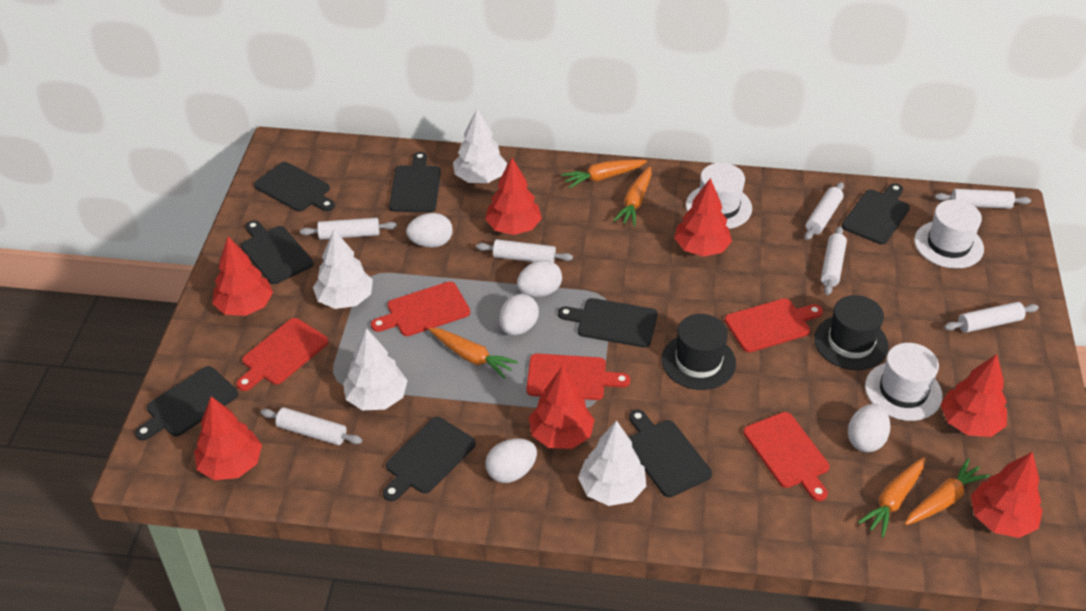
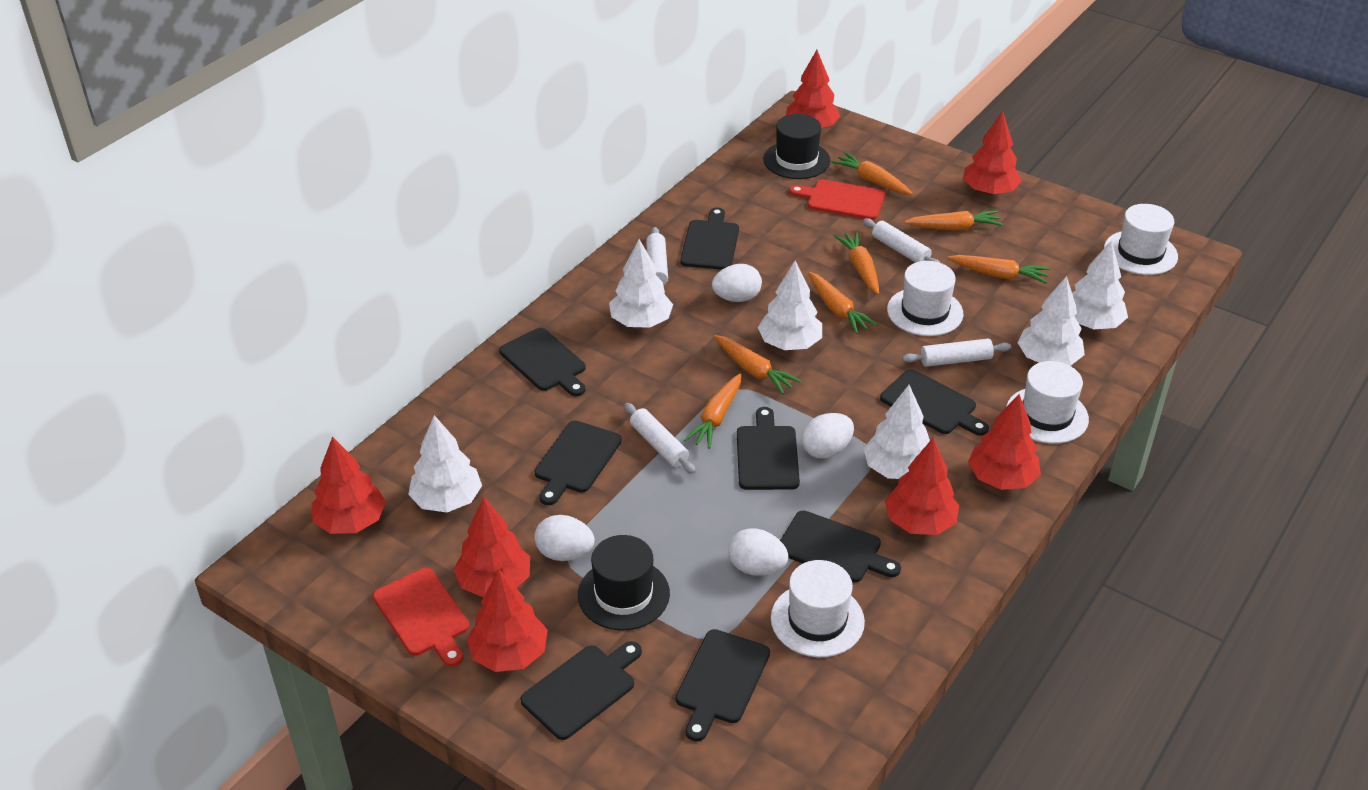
orange carrot: 5 -> 7
red cutting board: 5 -> 2
white egg: 5 -> 4
white hat: 3 -> 4
white rolling pin: 7 -> 4
white tree: 4 -> 6

